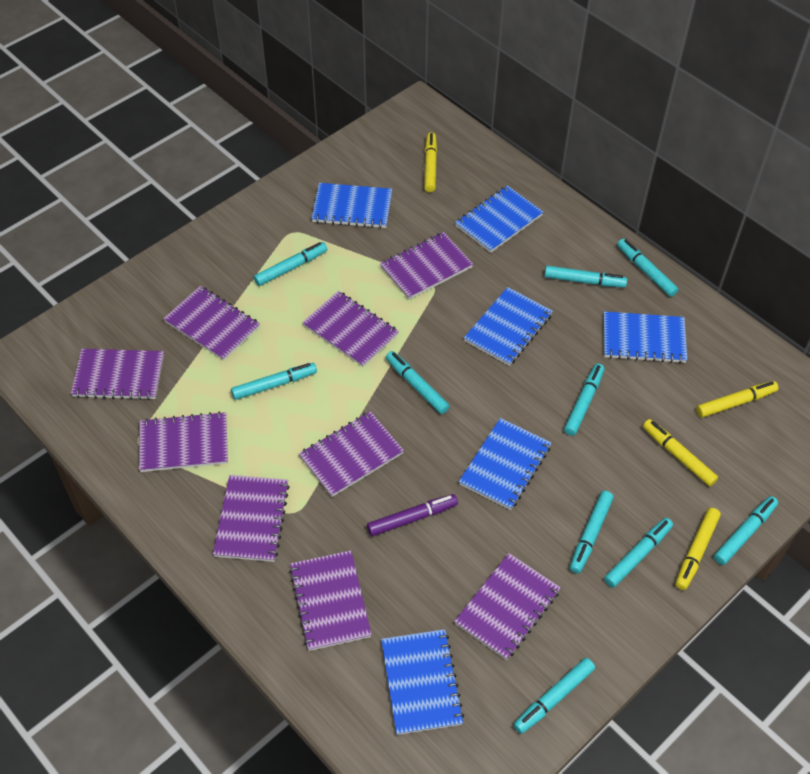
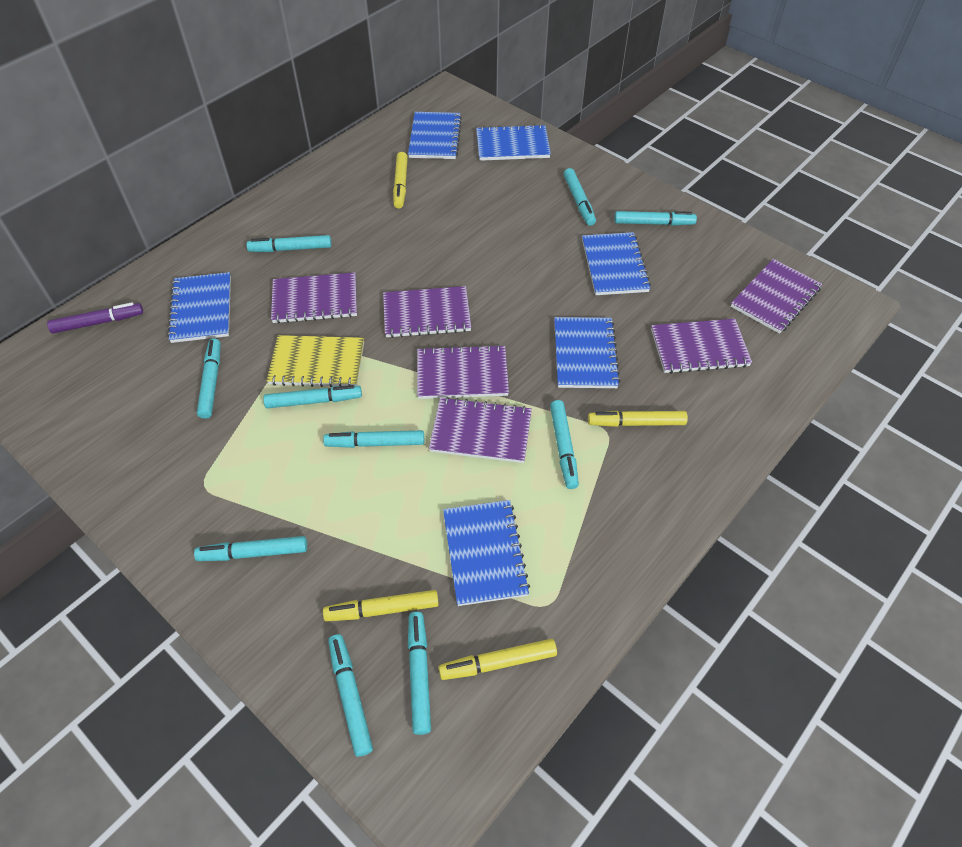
purple notebook: 9 -> 6
yellow notebook: 0 -> 1

